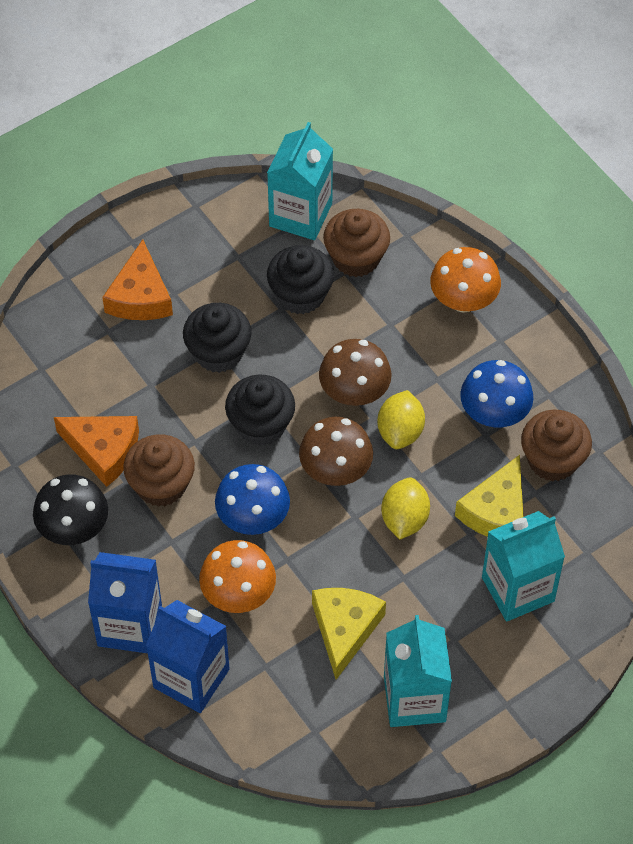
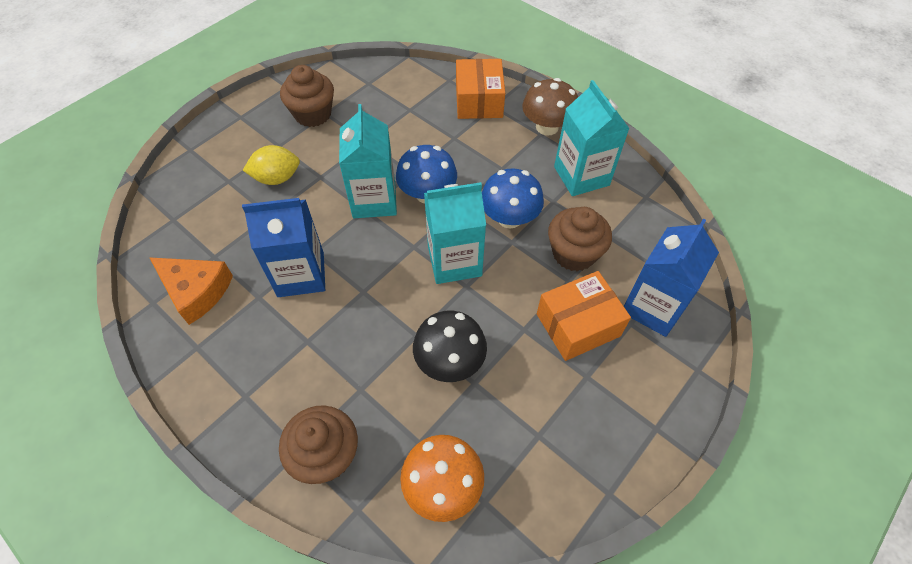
black cupcake: 3 -> 0
brown mushroom: 2 -> 1
orange box: 0 -> 2
orange cheese: 2 -> 1
orange mushroom: 2 -> 1
yellow cheese: 2 -> 0
yellow lemon: 2 -> 1

